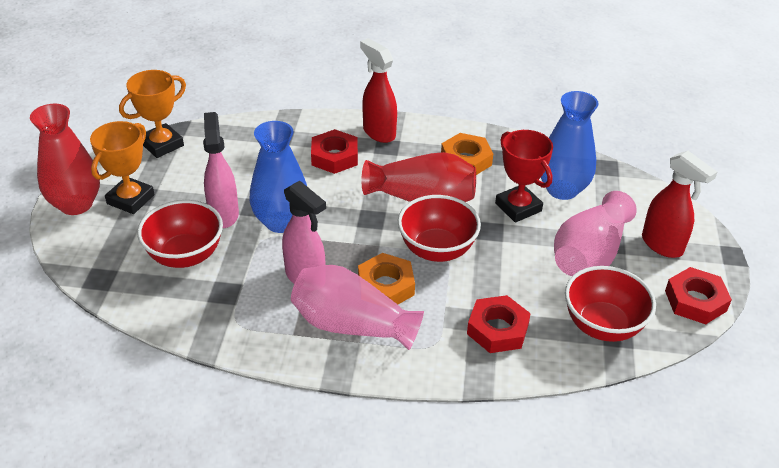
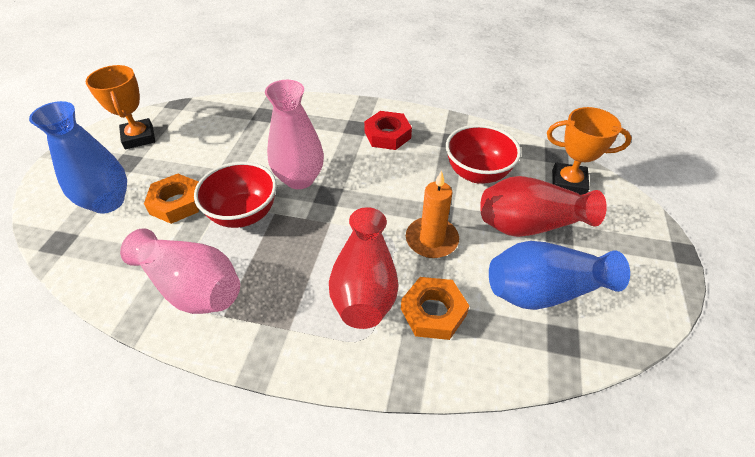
orange candle: 0 -> 1
pink spray bottle: 2 -> 0
red bowl: 3 -> 2
red nut: 3 -> 1
red spray bottle: 2 -> 0
red trophy: 1 -> 0

